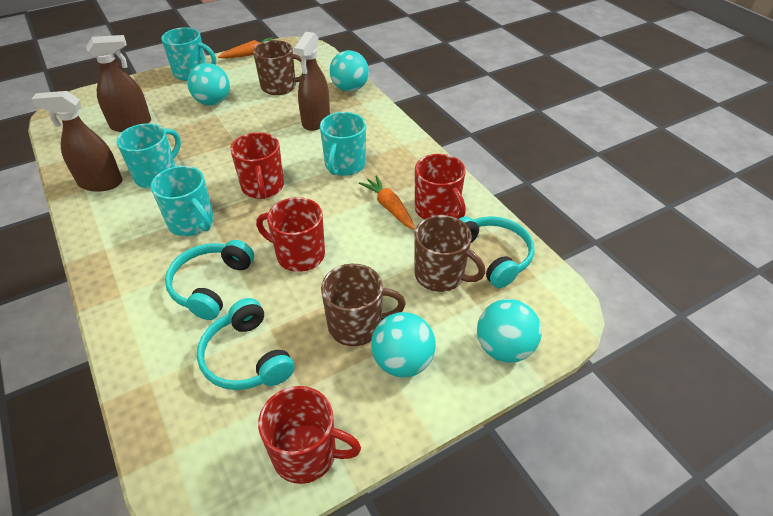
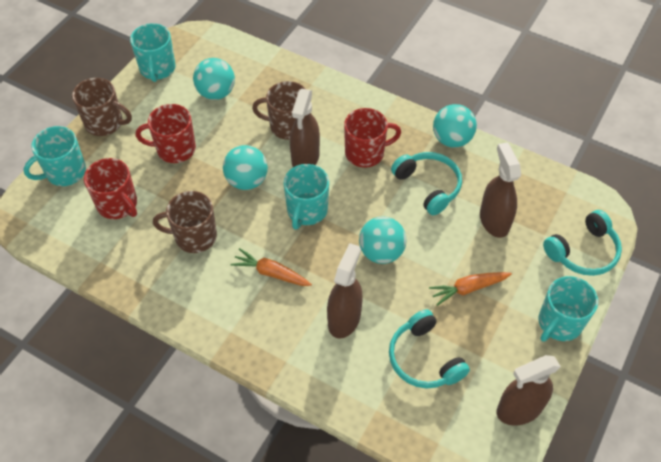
brown spray bottle: 3 -> 4
red mug: 4 -> 3

